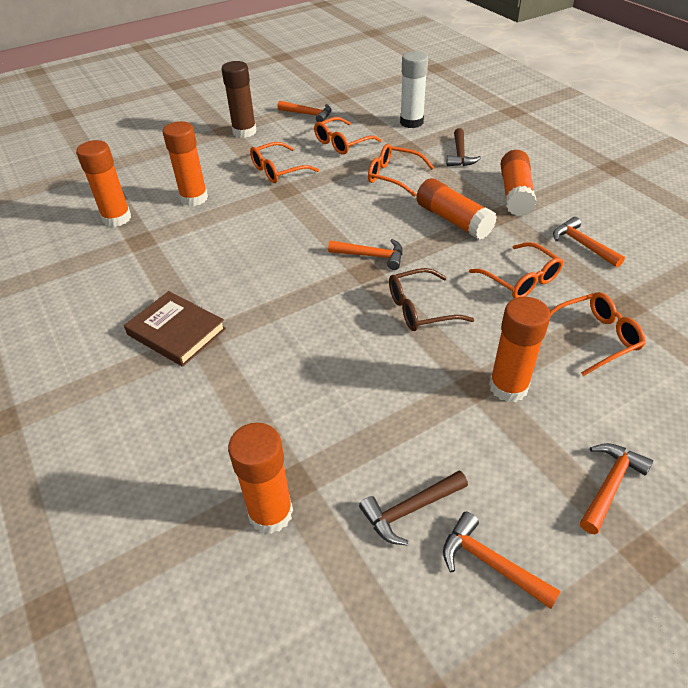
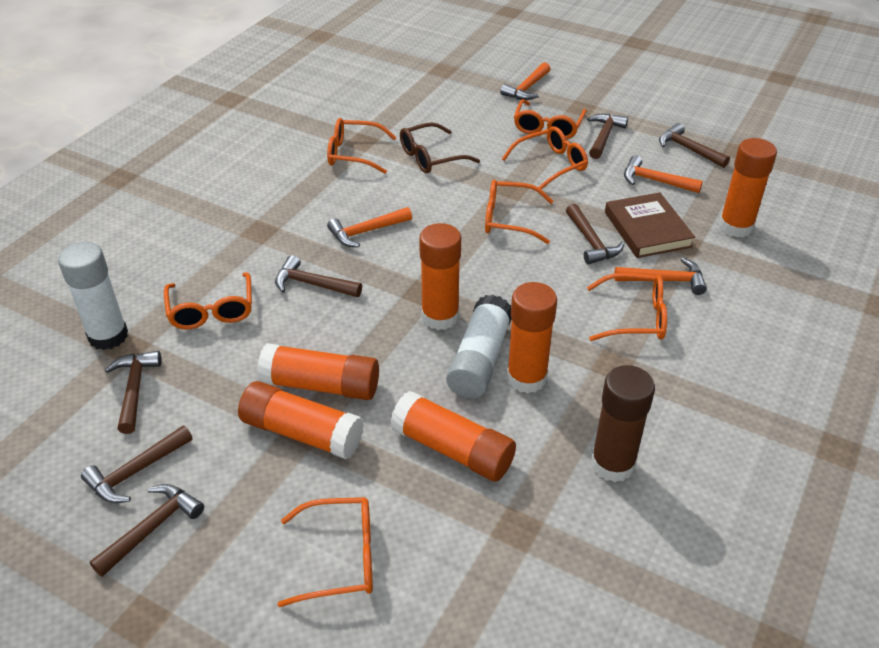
brown hammer: 2 -> 7
orange glasses: 5 -> 7
orange hammer: 5 -> 4
white glue stick: 1 -> 2

